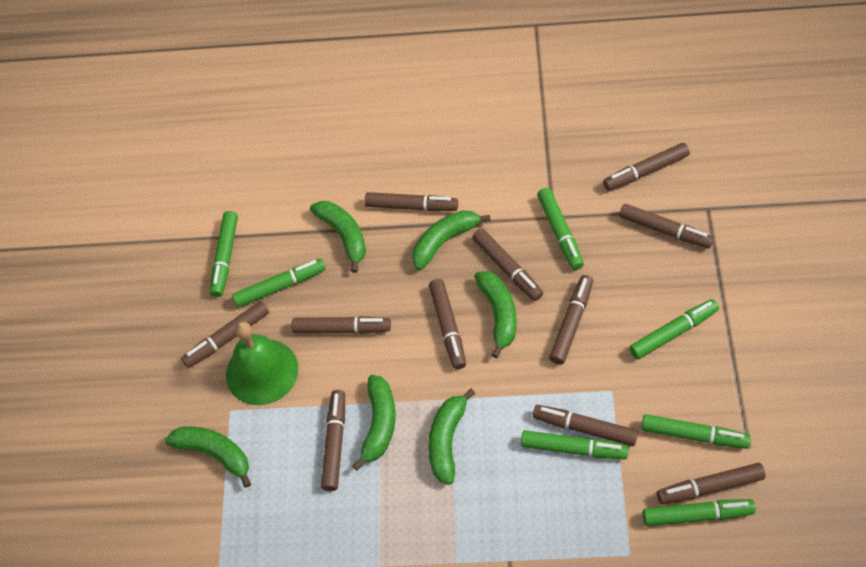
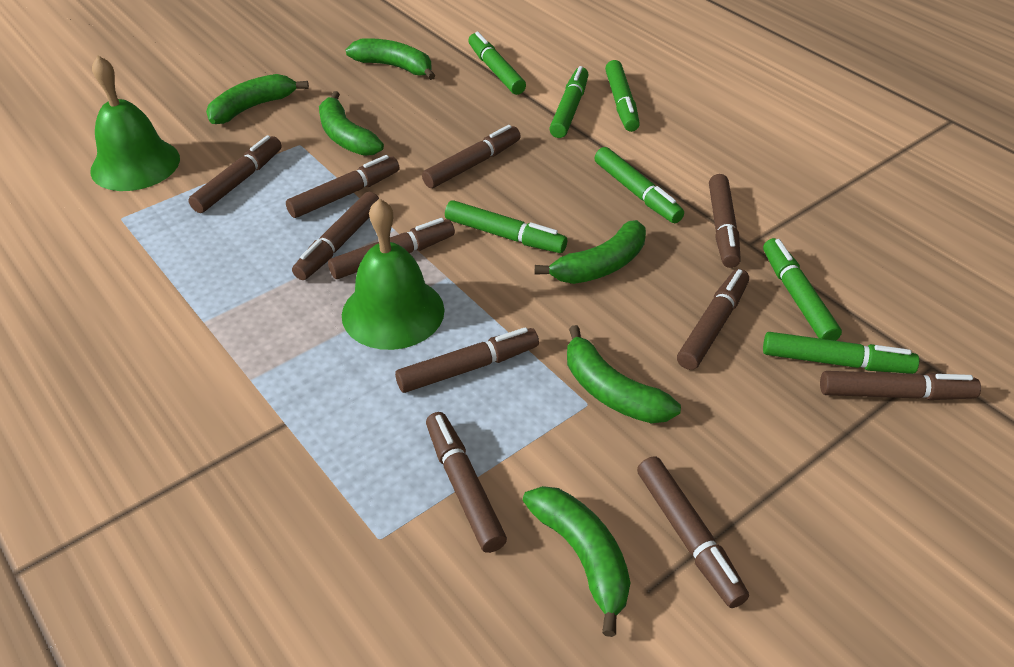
green bell: 1 -> 2

